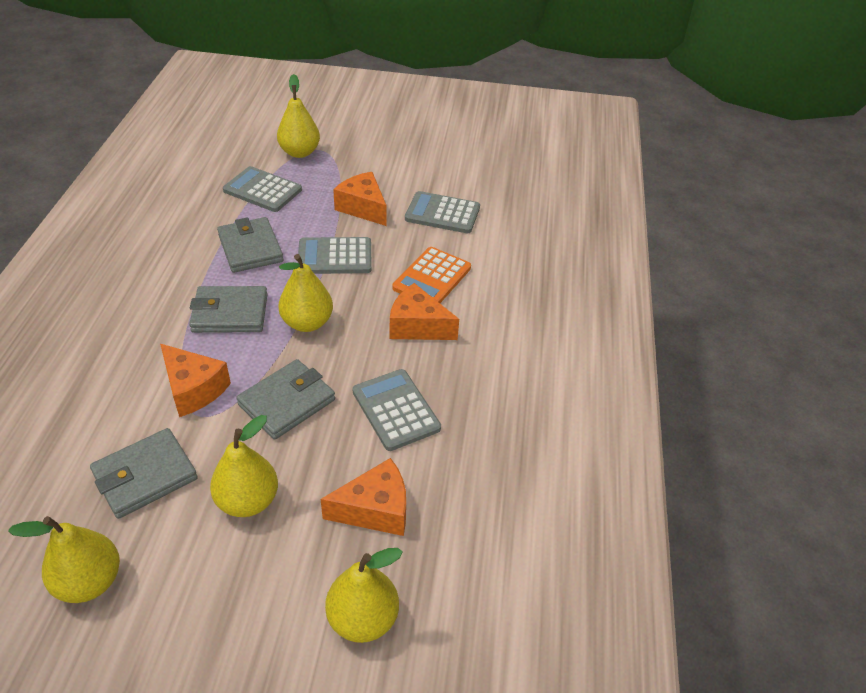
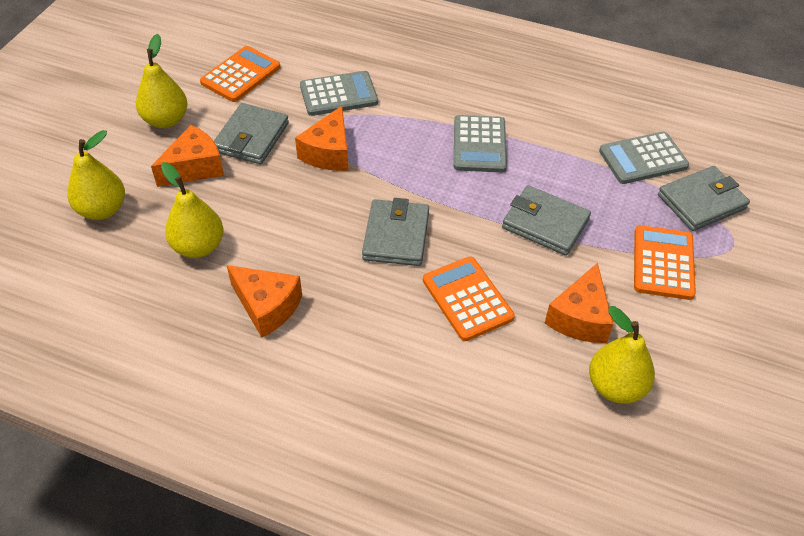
grey calculator: 4 -> 3
orange calculator: 1 -> 3
yellow pear: 5 -> 4

